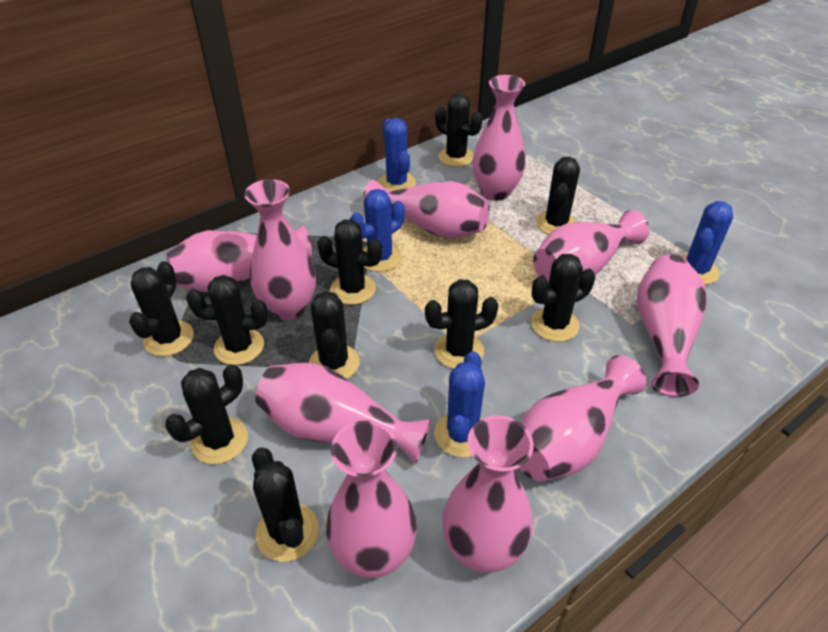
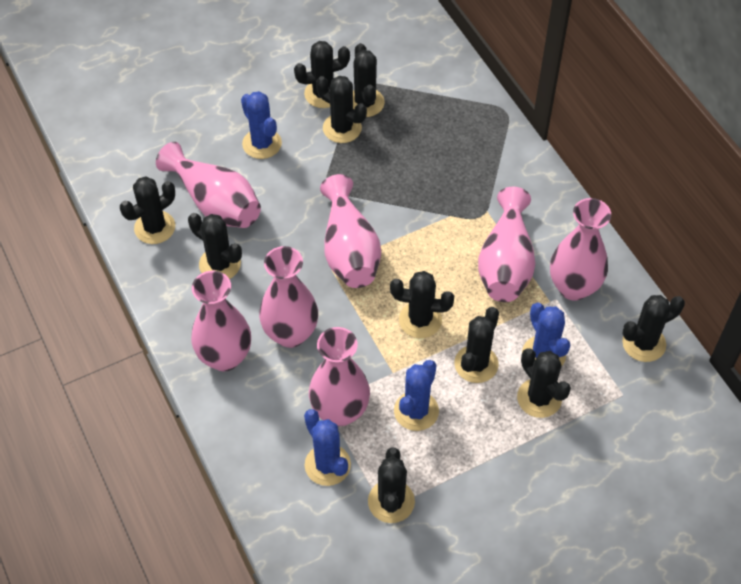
pink vase: 10 -> 7

